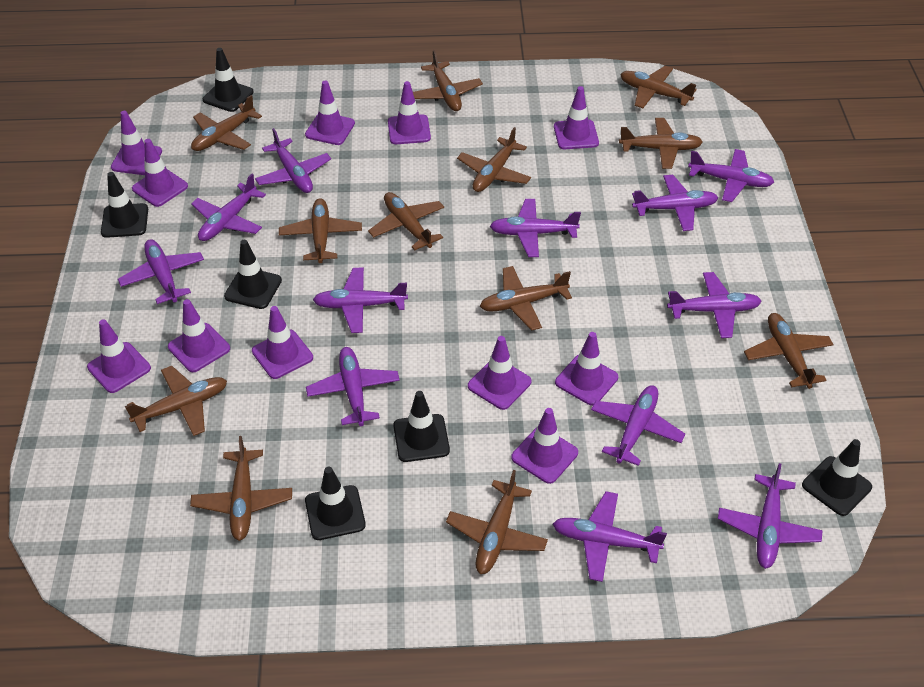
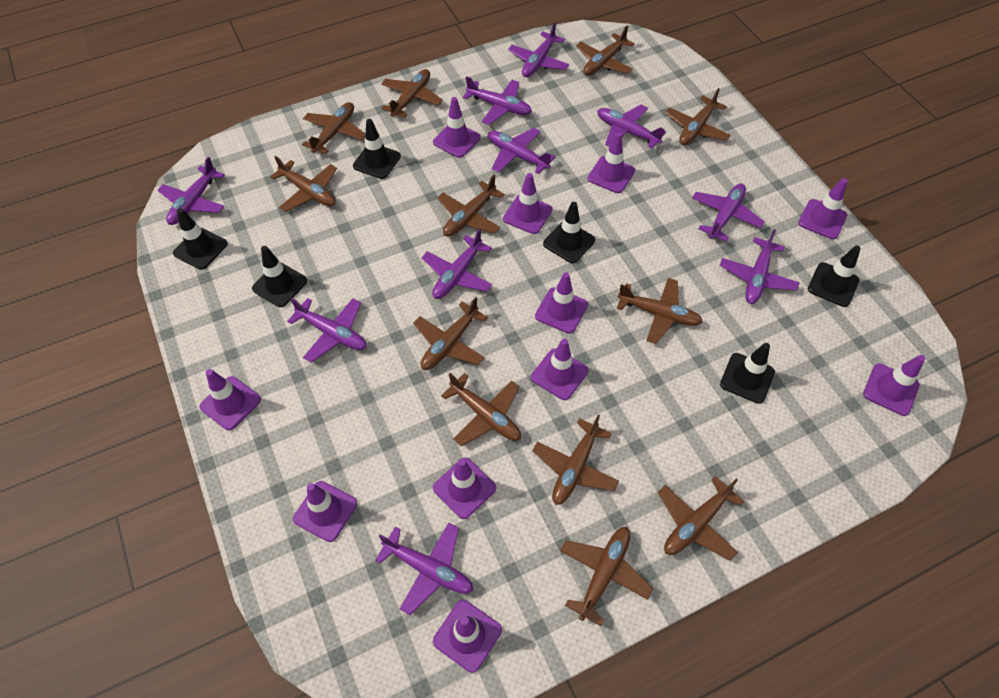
purple plane: 12 -> 10

